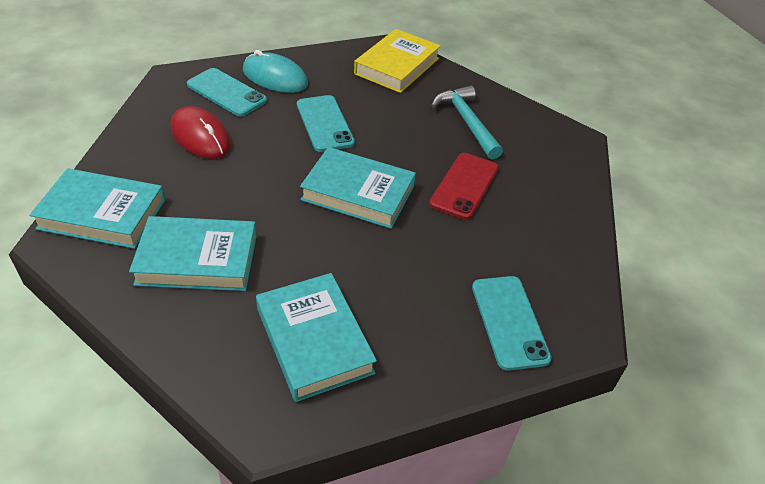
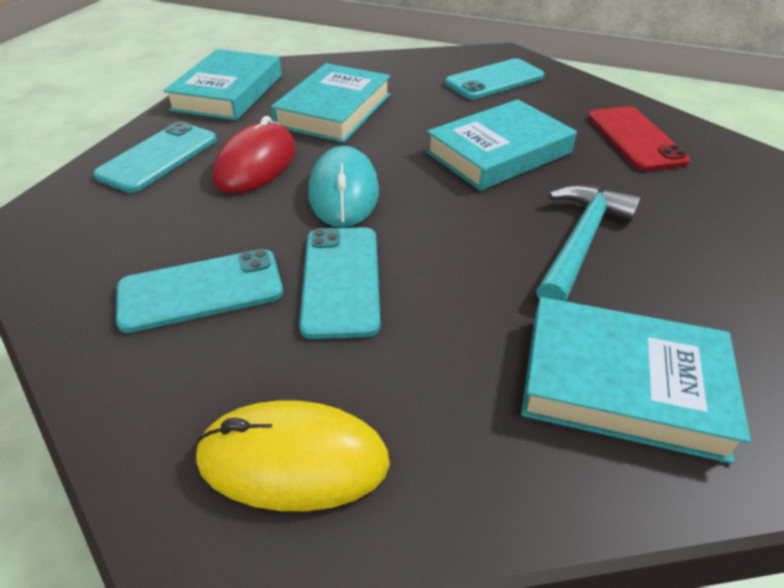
turquoise phone: 3 -> 4
yellow book: 1 -> 0
yellow mouse: 0 -> 1

